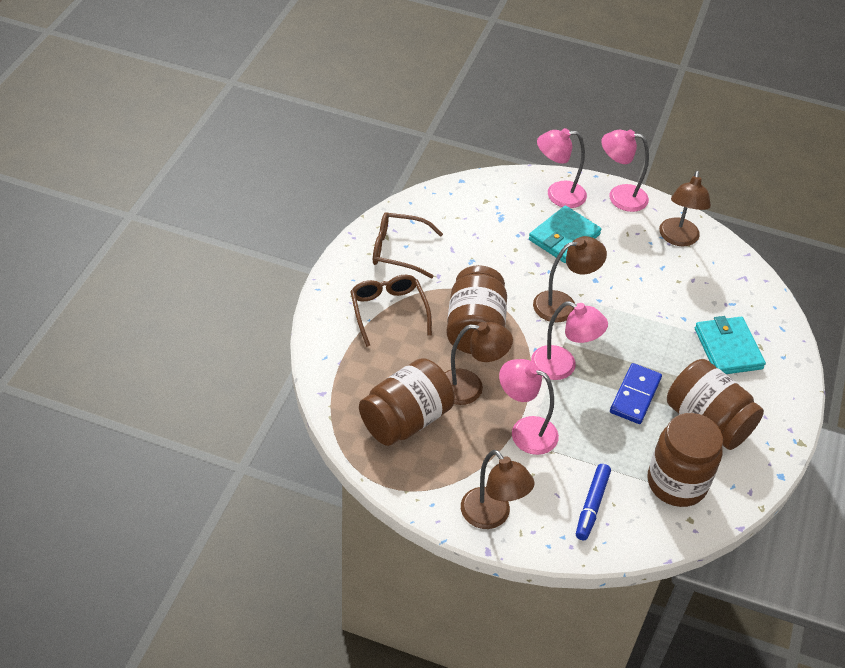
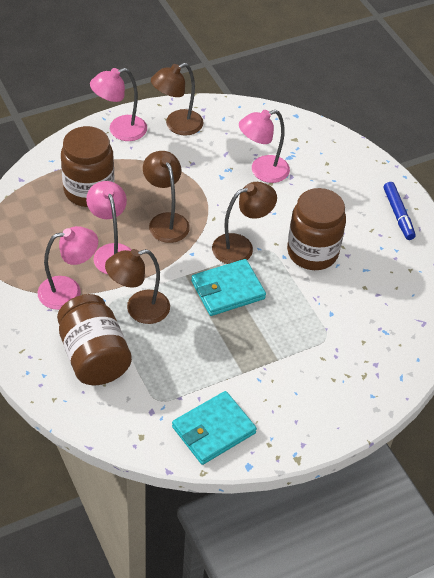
blue domino: 1 -> 0
brown glasses: 2 -> 0
brown jar: 4 -> 3

